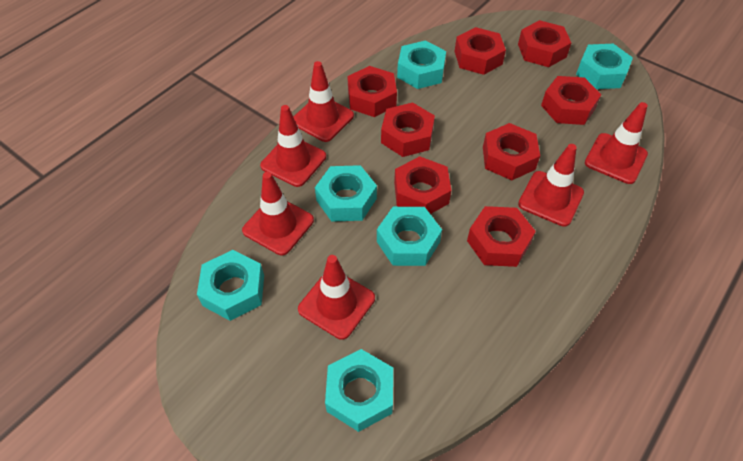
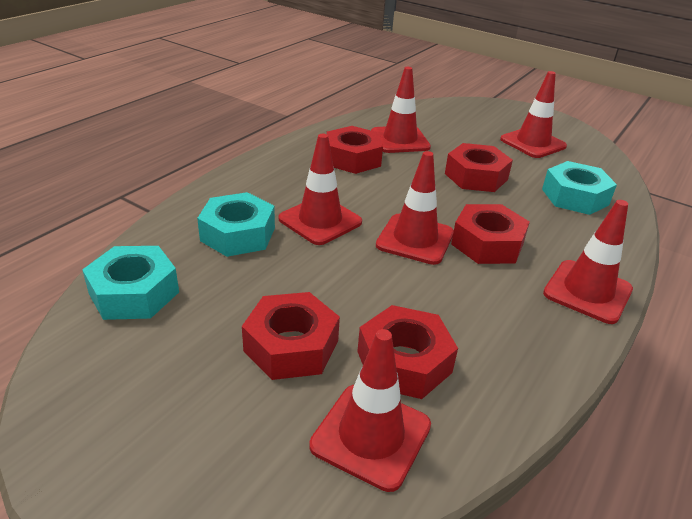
red nut: 8 -> 5
turquoise nut: 6 -> 3

